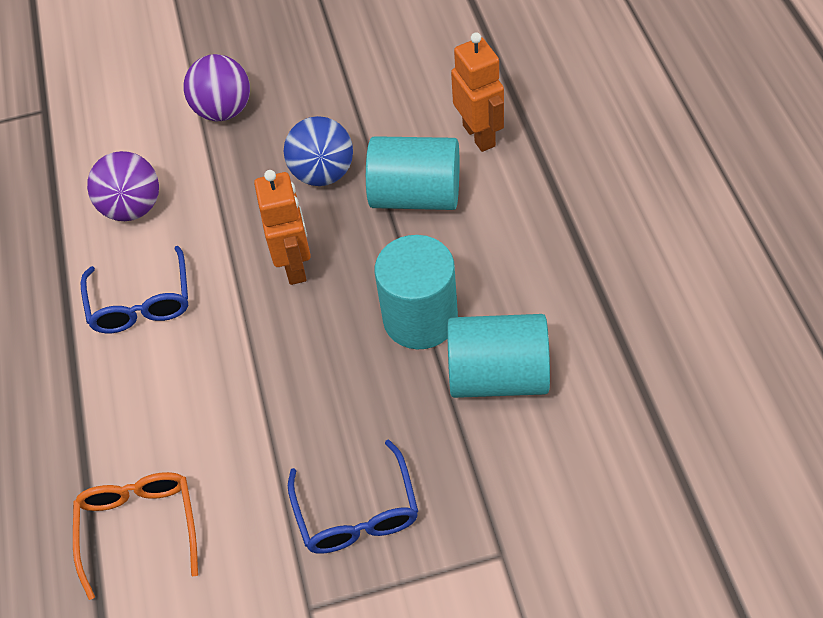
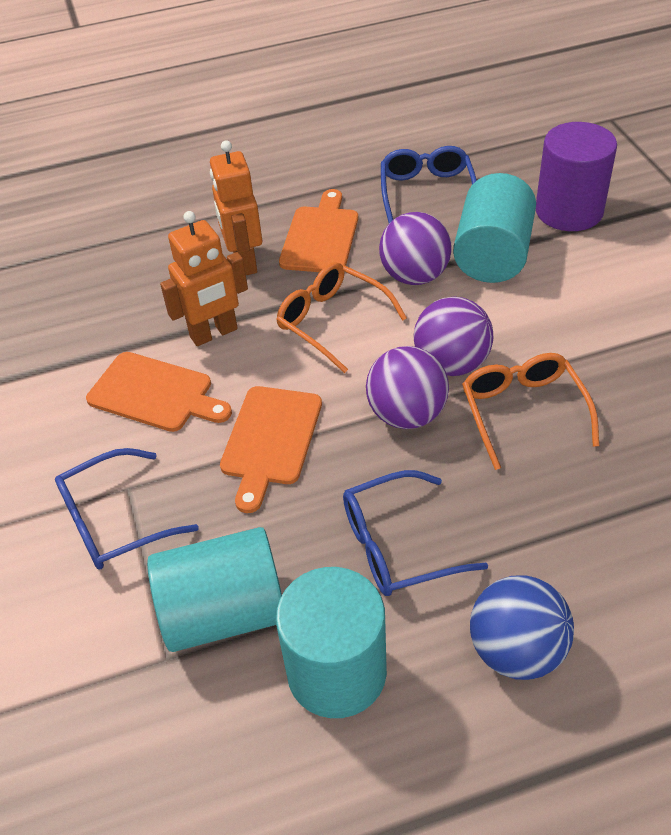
blue glasses: 2 -> 3
orange cutting board: 0 -> 3
orange glasses: 1 -> 2
purple ball: 2 -> 3
purple cylinder: 0 -> 1

